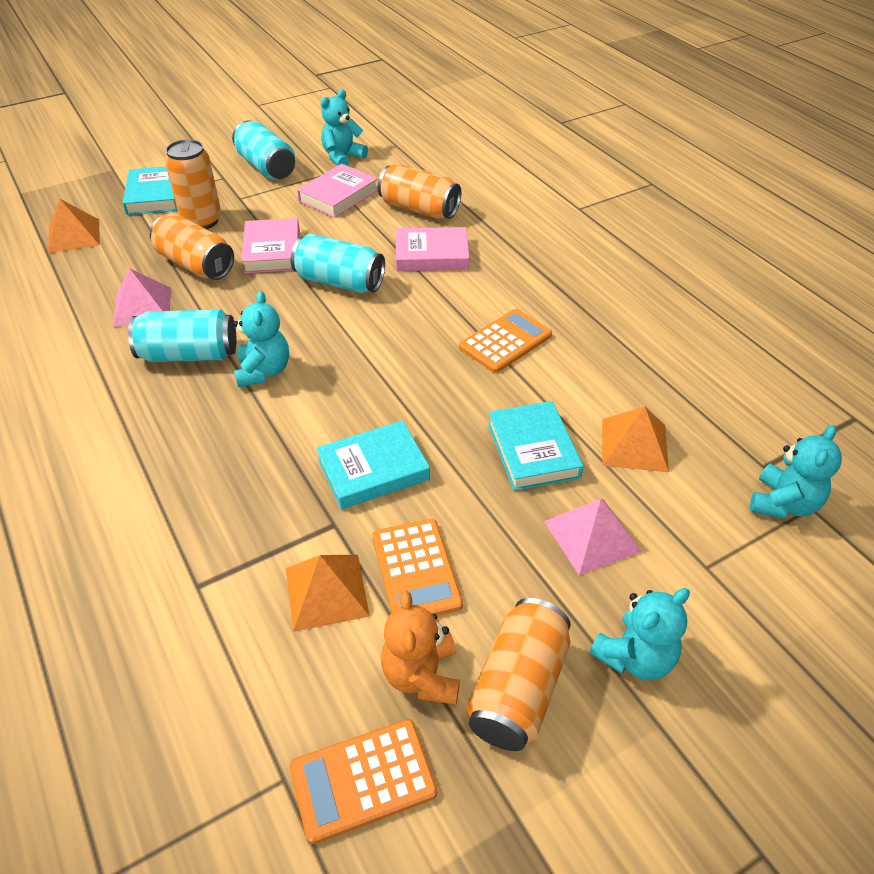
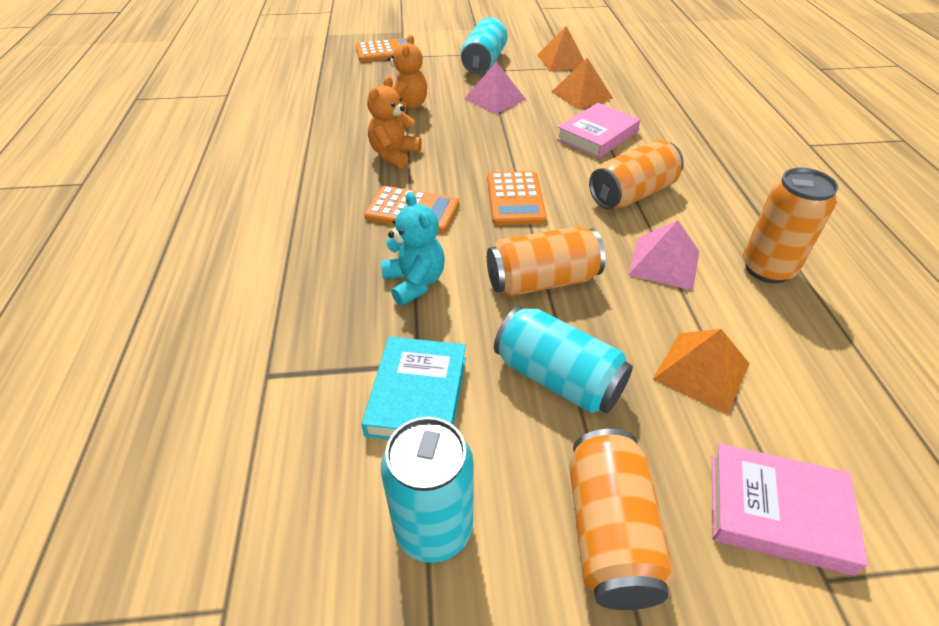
orange teddy bear: 1 -> 2
pink book: 3 -> 2
turquoise book: 3 -> 1
turquoise teddy bear: 4 -> 1

